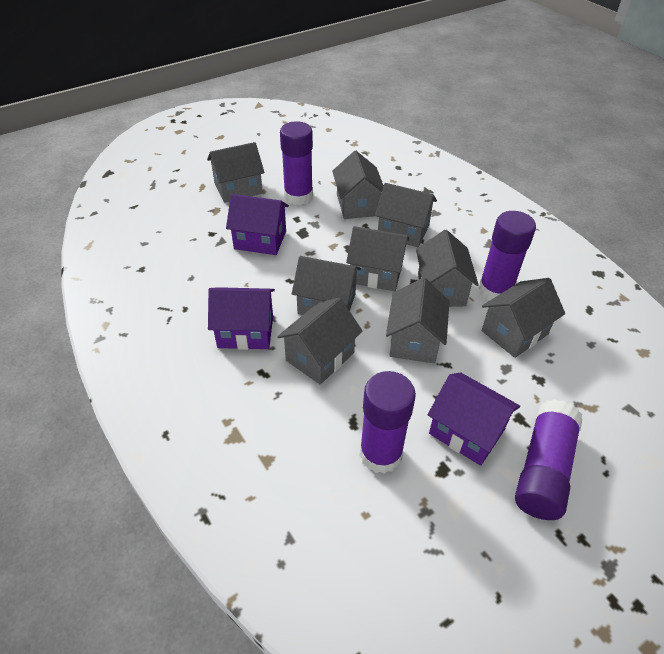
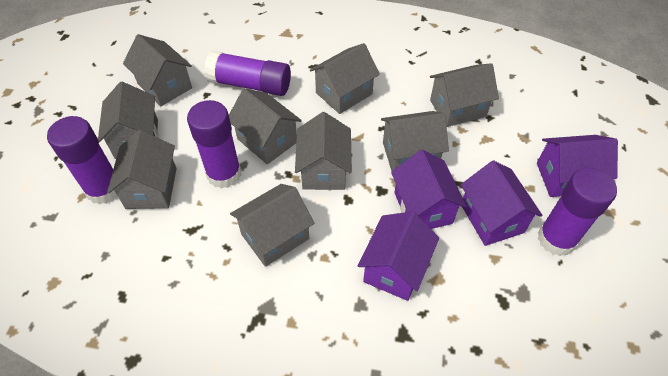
purple house: 3 -> 4

